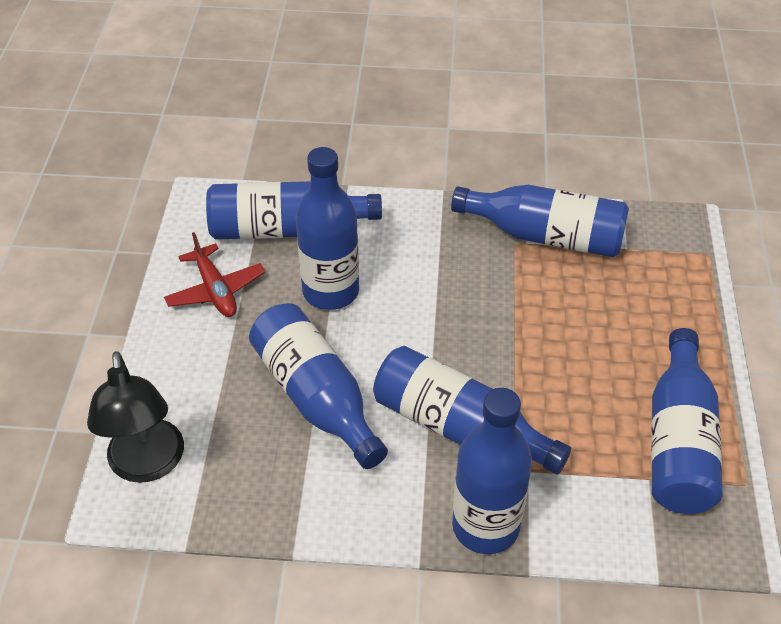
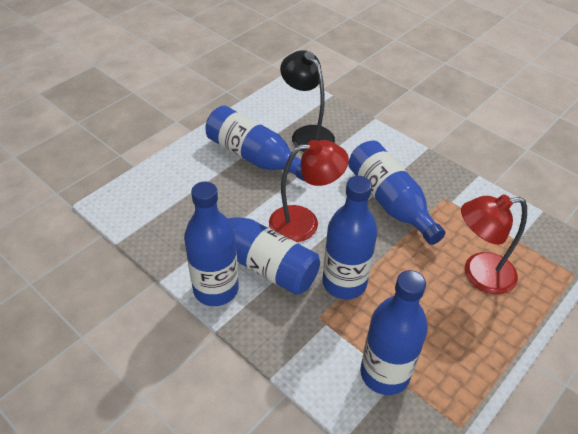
blue bottle: 7 -> 6
red lamp: 0 -> 2
red plane: 1 -> 0

